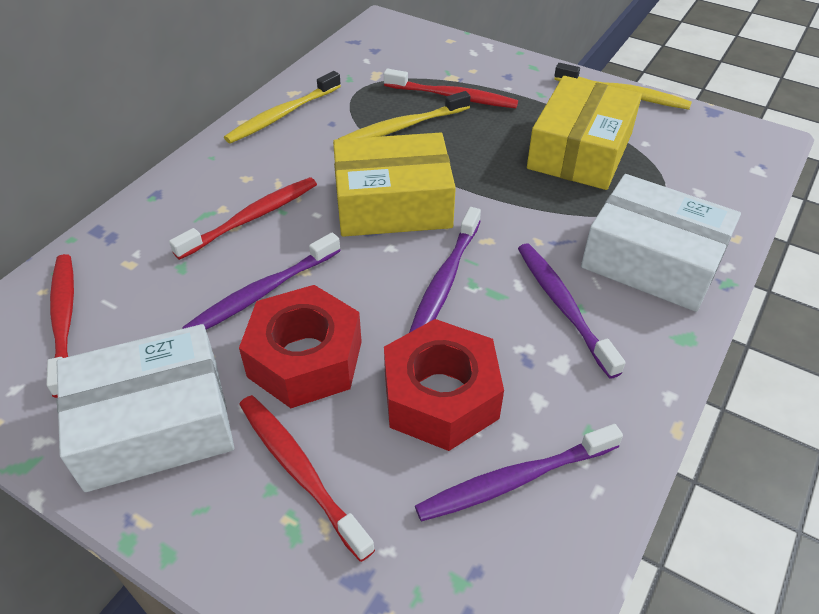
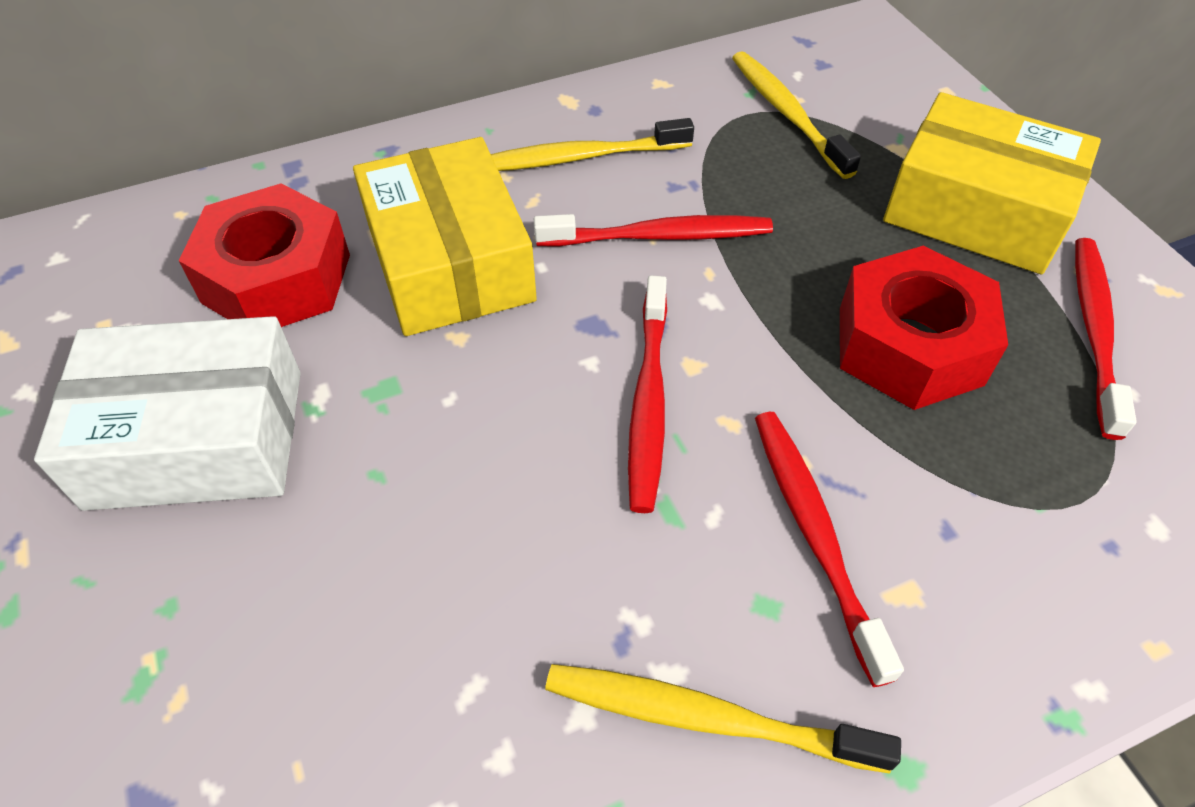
purple toothbrush: 4 -> 0
white box: 2 -> 1

